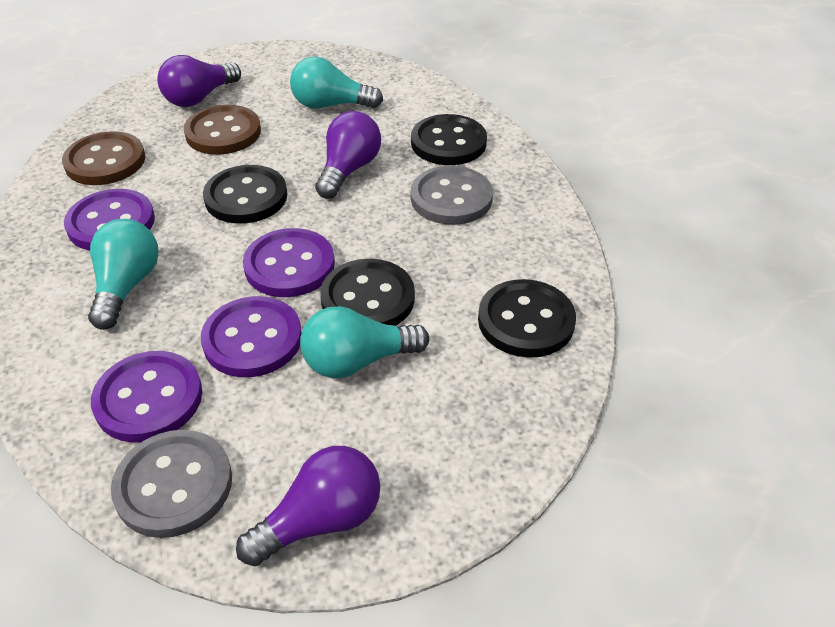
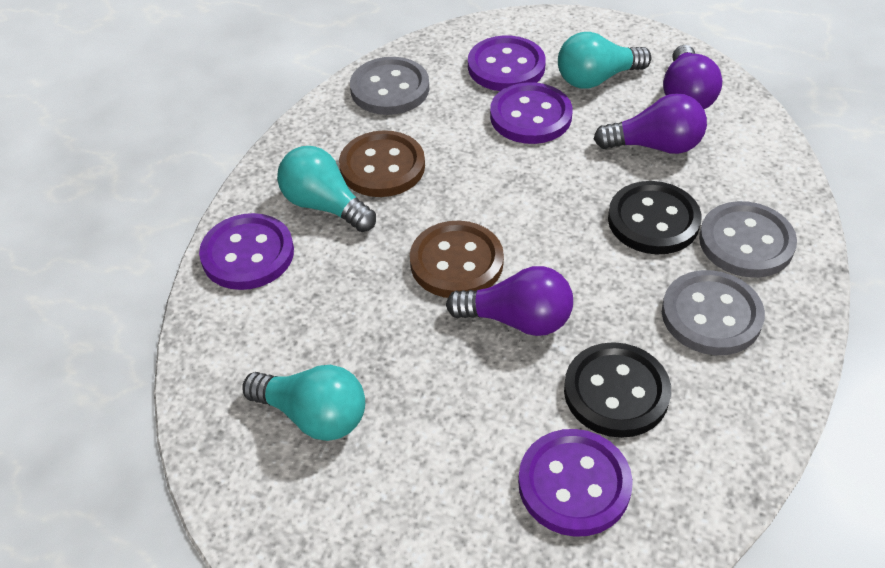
black button: 4 -> 2
grey button: 2 -> 3

